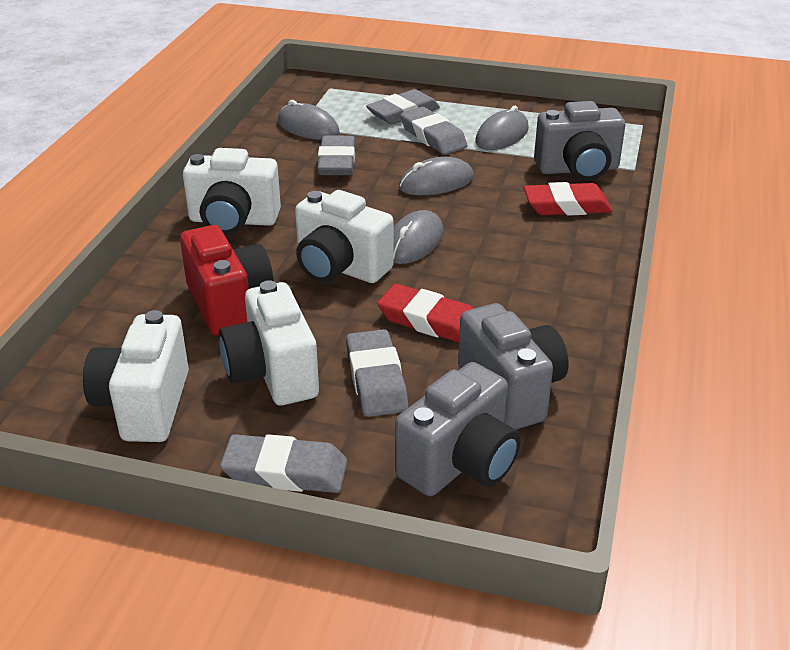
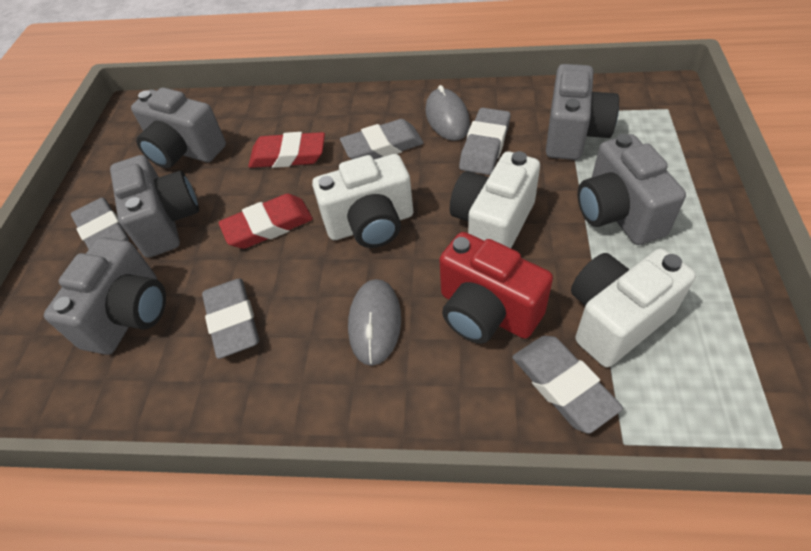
grey camera: 3 -> 5
grey mouse: 4 -> 2
white camera: 4 -> 3

